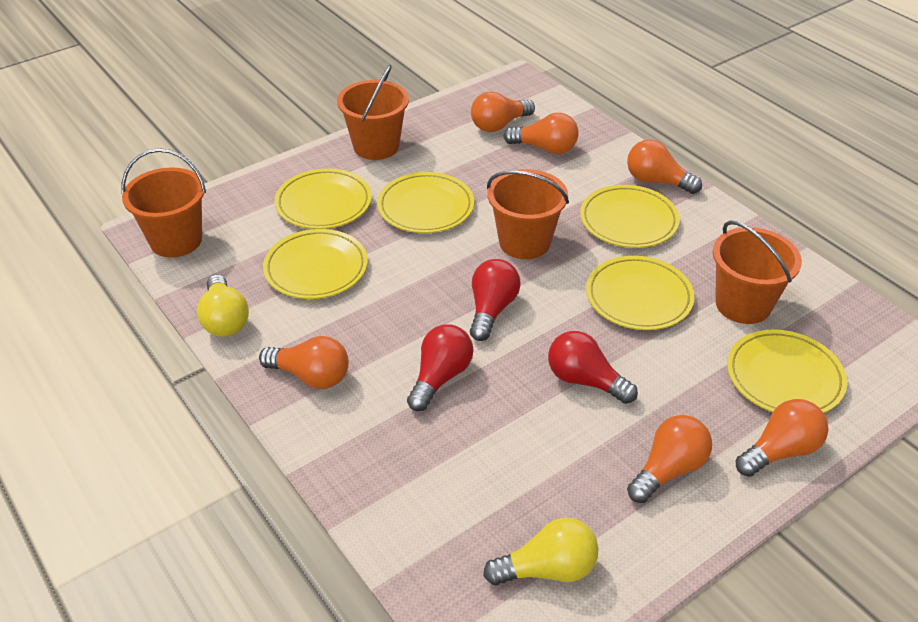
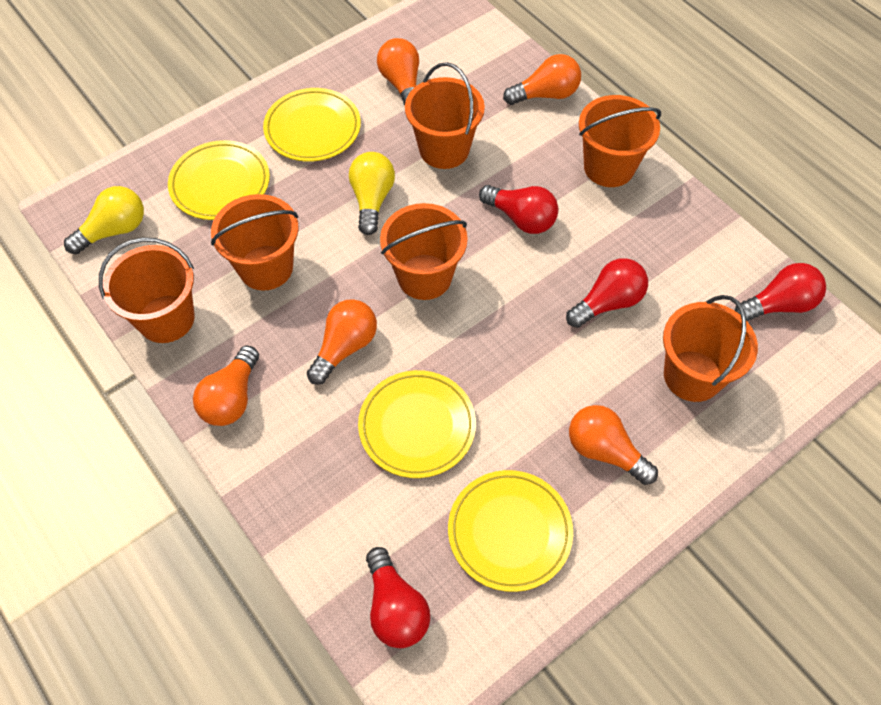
orange bucket: 4 -> 6
orange light bulb: 6 -> 5
red light bulb: 3 -> 4
yellow plate: 6 -> 4

